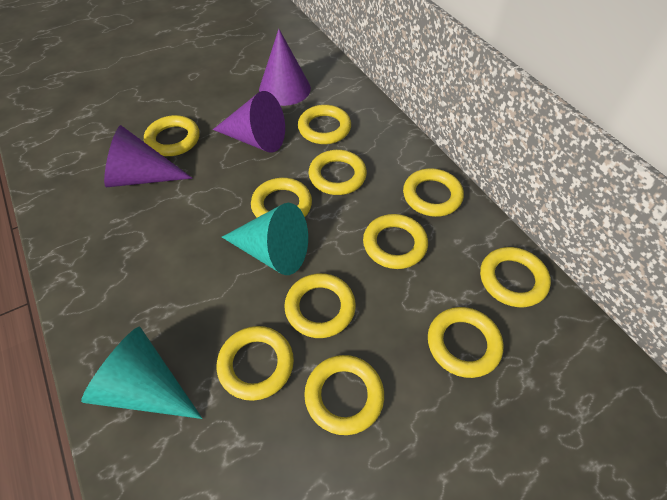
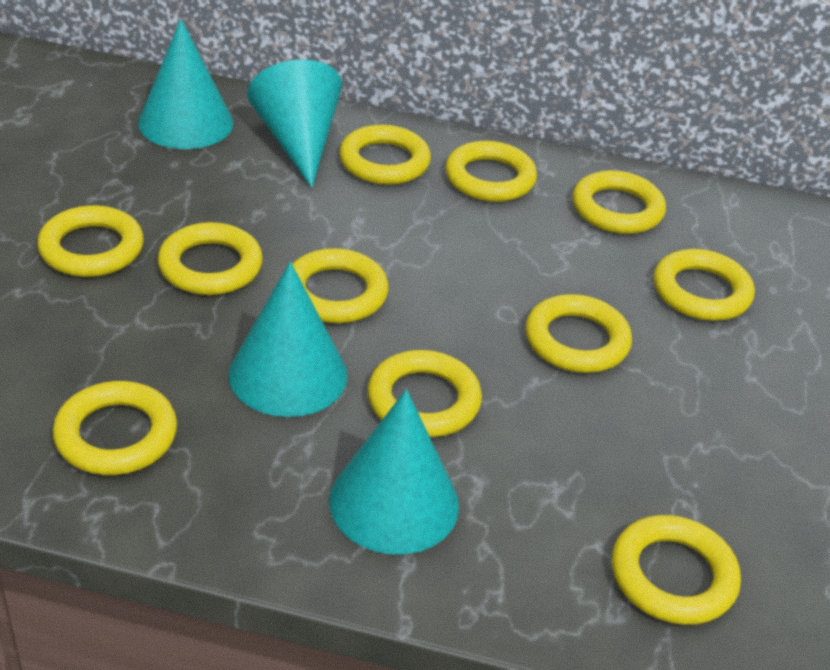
purple cone: 3 -> 0
turquoise cone: 2 -> 4

